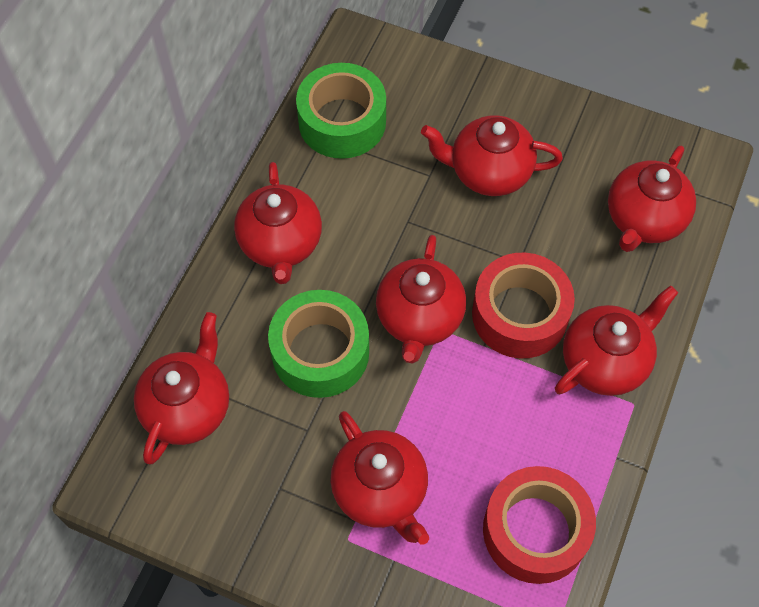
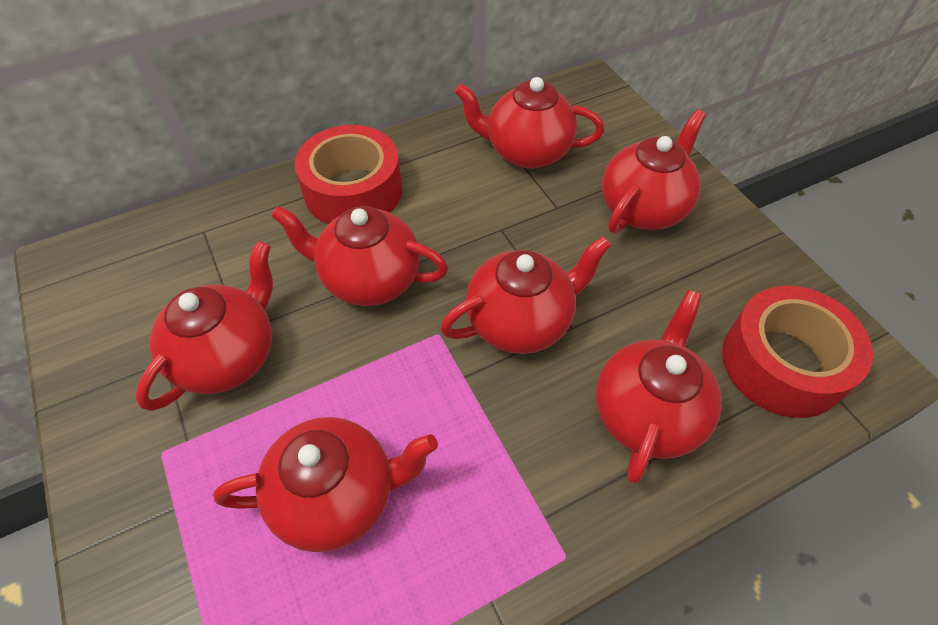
green tape: 2 -> 0

